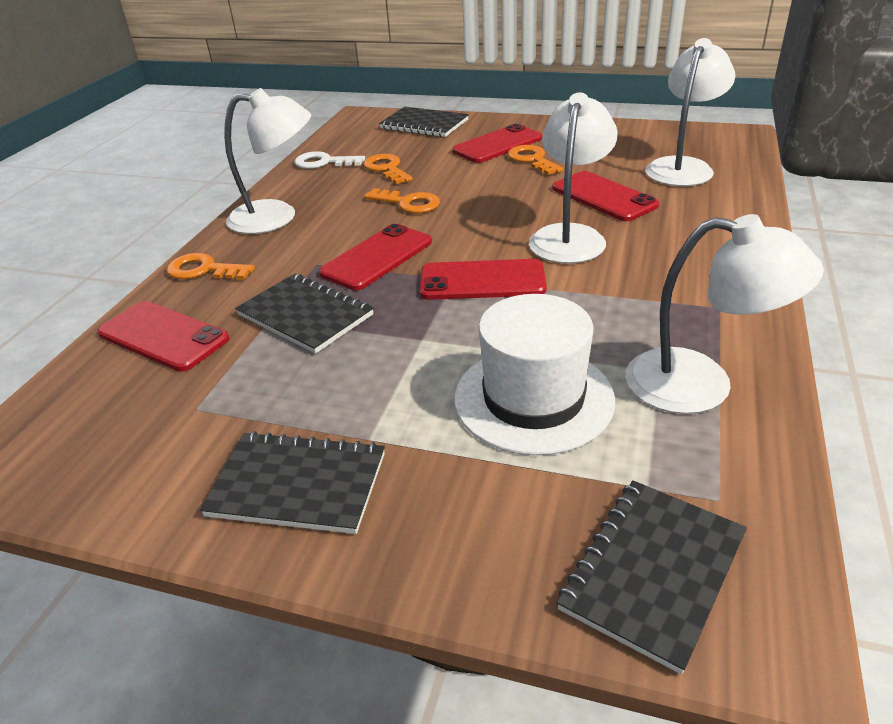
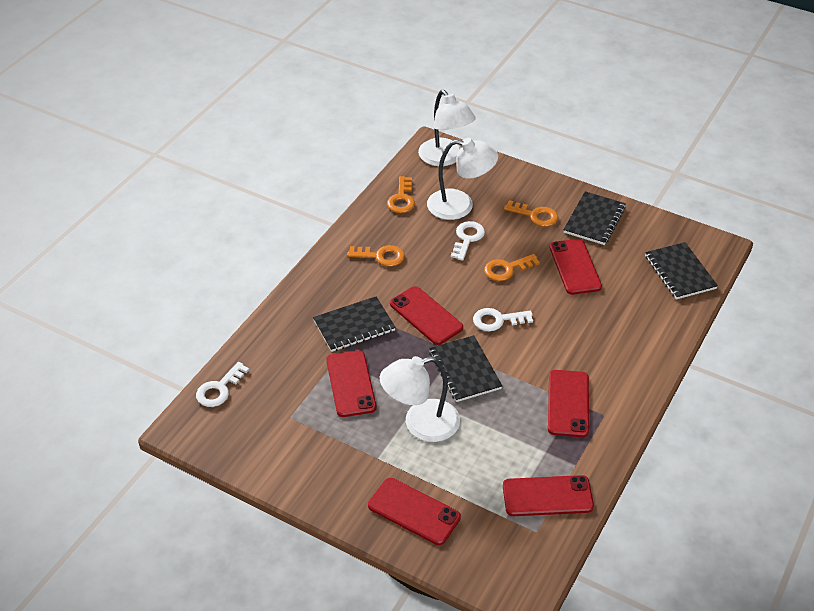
red phone: 5 -> 6
white hat: 1 -> 0
white key: 1 -> 3
white lamp: 4 -> 3

